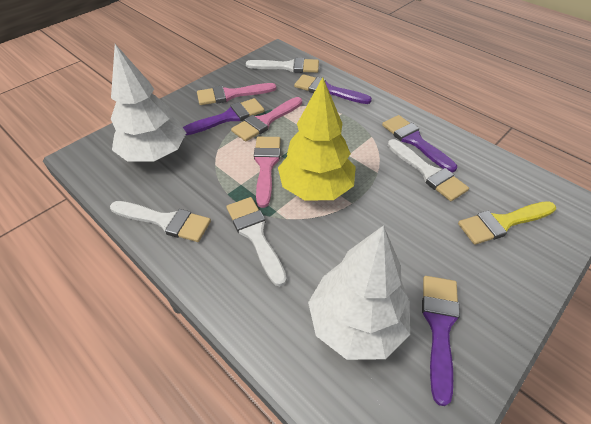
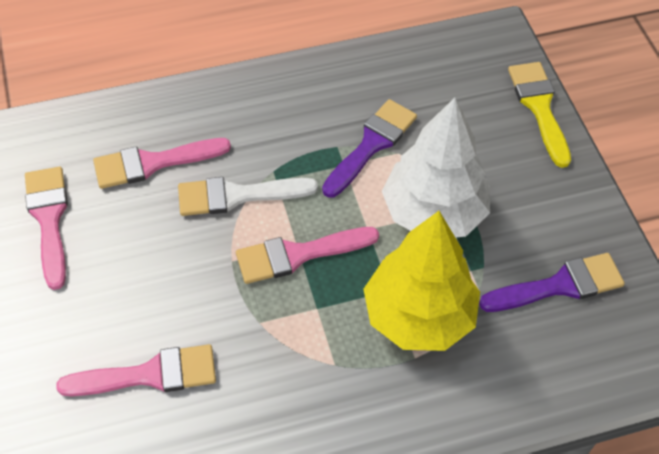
pink brush: 3 -> 4
purple brush: 4 -> 2
white brush: 4 -> 1
white tree: 2 -> 1

